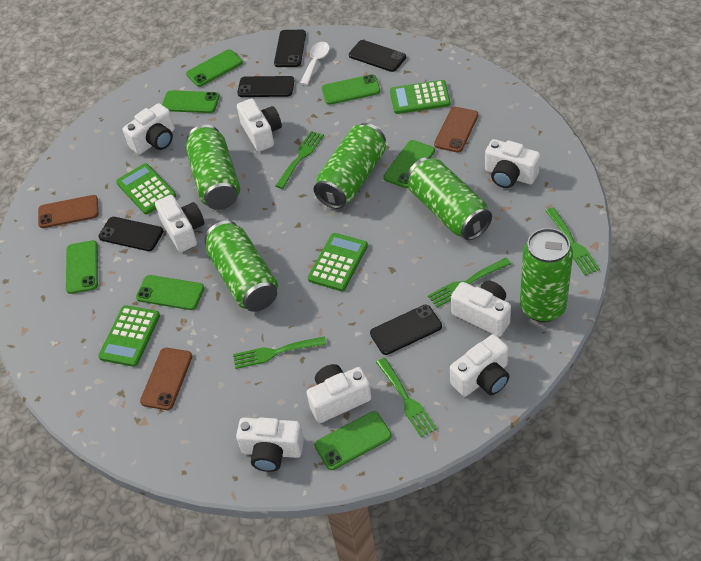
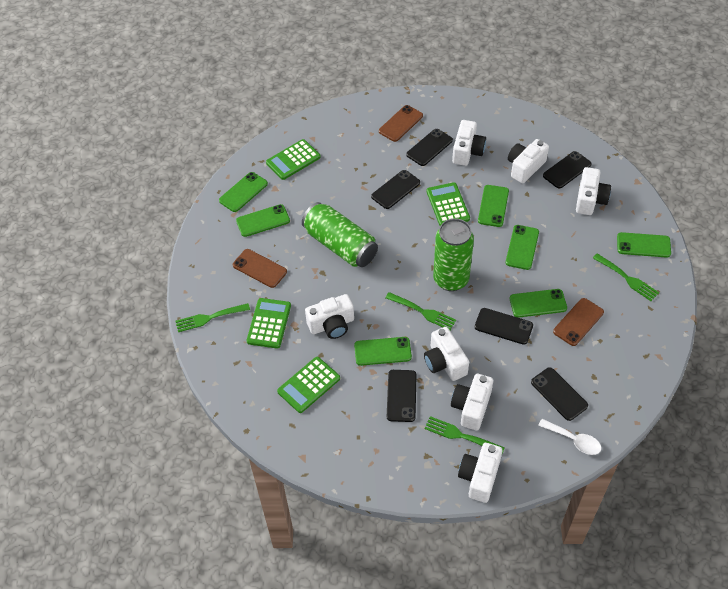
black phone: 5 -> 6
green can: 5 -> 2
green fork: 5 -> 4
white camera: 8 -> 7

